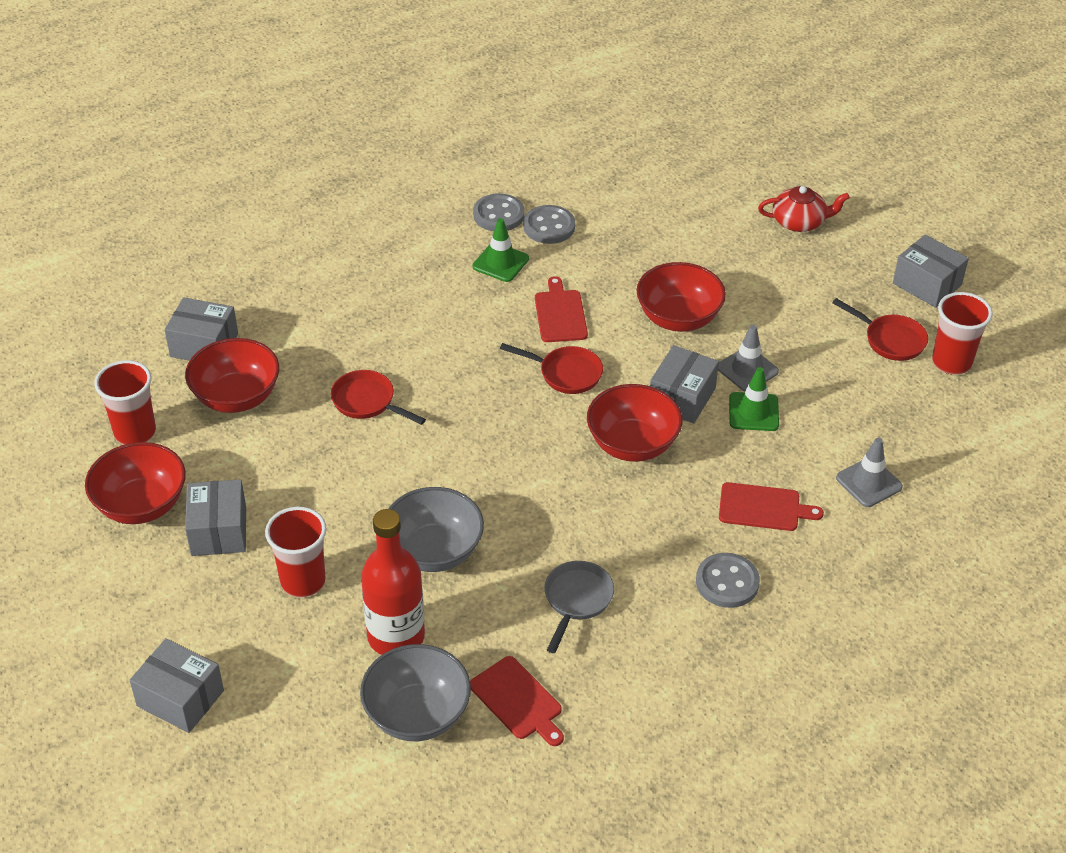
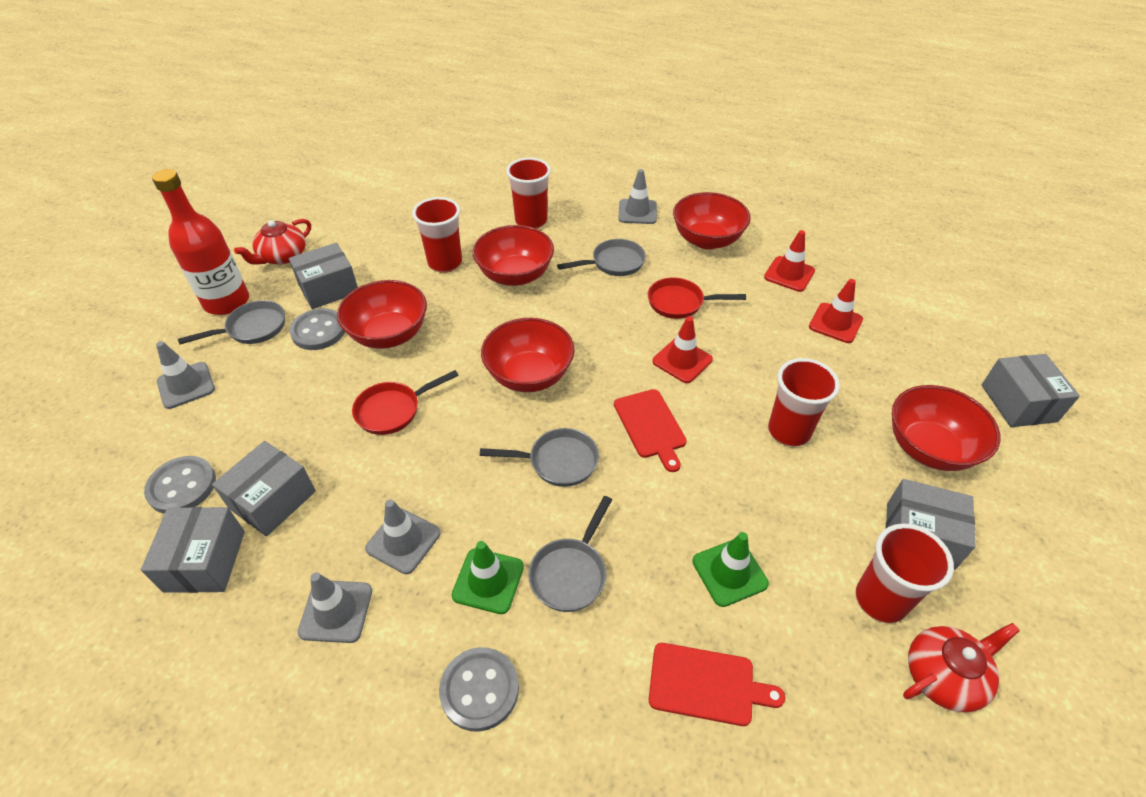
grey bowl: 2 -> 0
grey pan: 1 -> 4
grey traffic cone: 2 -> 4
red bowl: 4 -> 5
red cup: 3 -> 4
red cutting board: 3 -> 2
red pan: 3 -> 2
red teapot: 1 -> 2
red traffic cone: 0 -> 3

